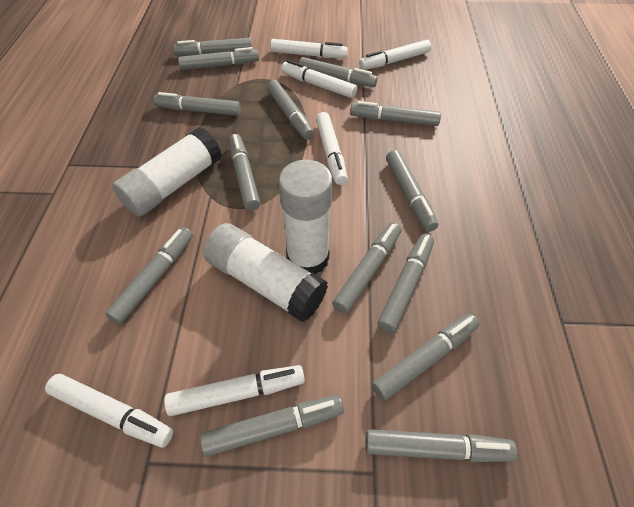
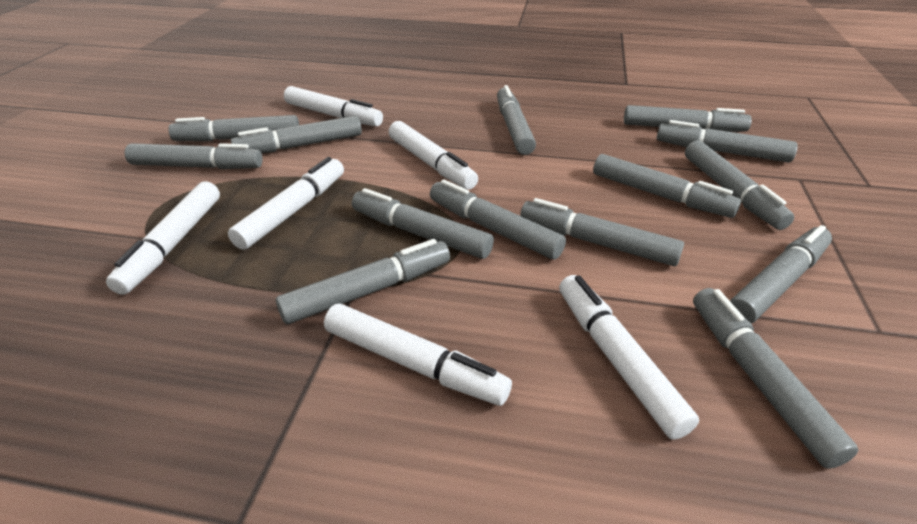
white glue stick: 3 -> 0

